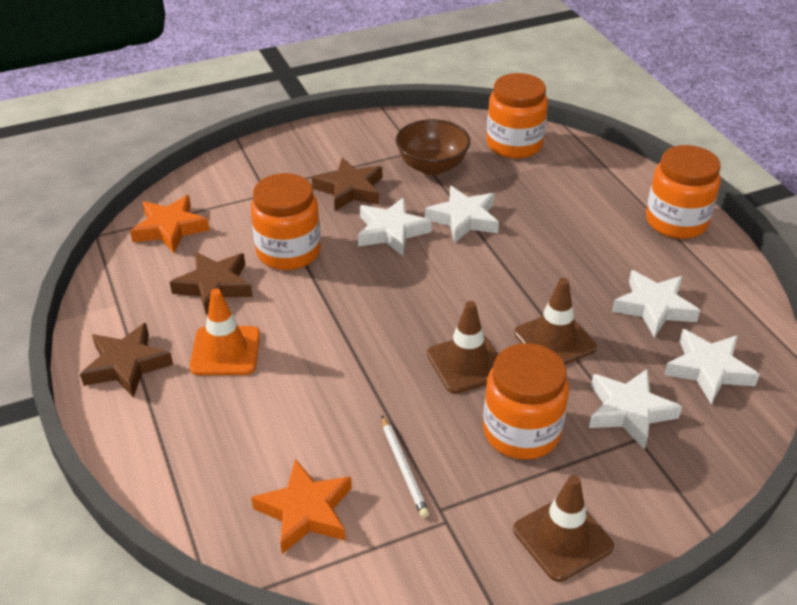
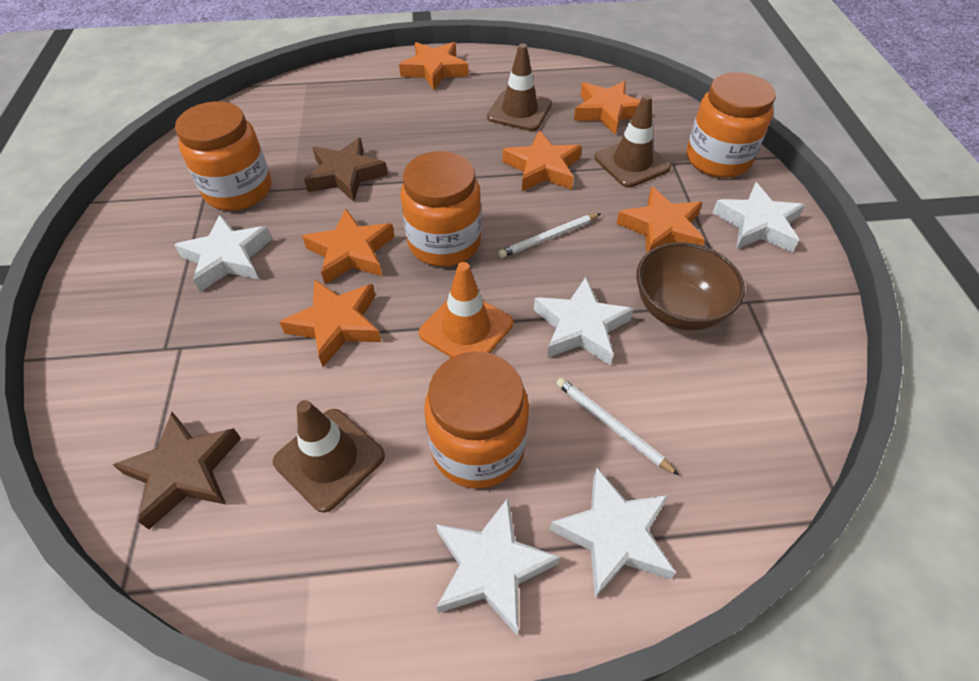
brown star: 3 -> 2
orange star: 2 -> 6
white pencil: 1 -> 2

